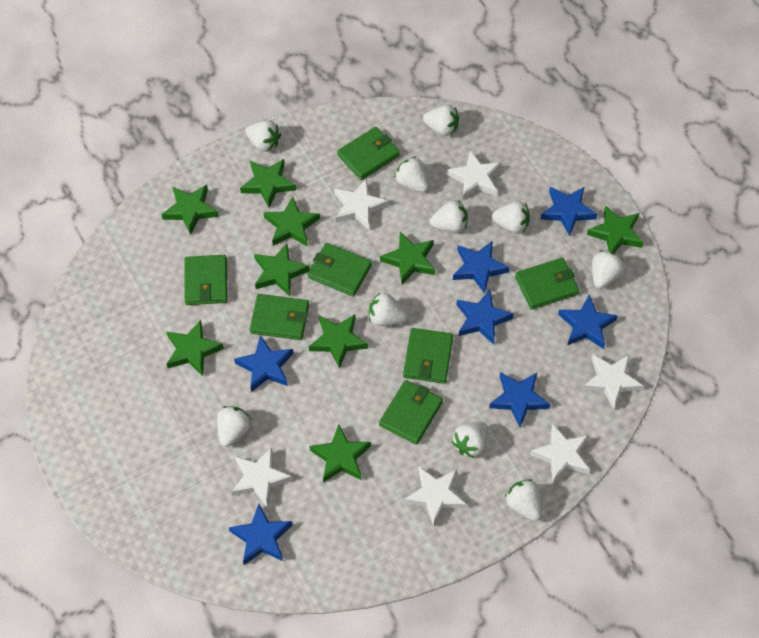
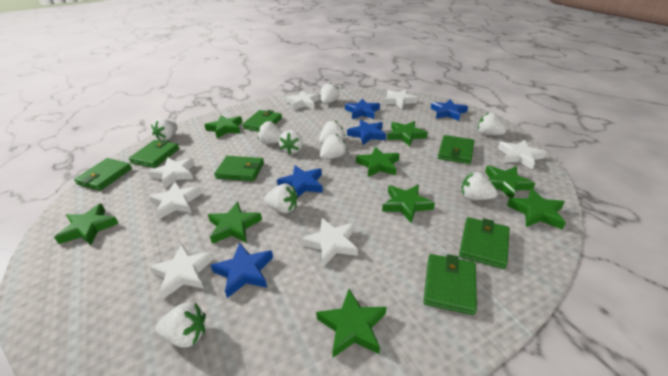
blue star: 7 -> 5
white star: 6 -> 7

